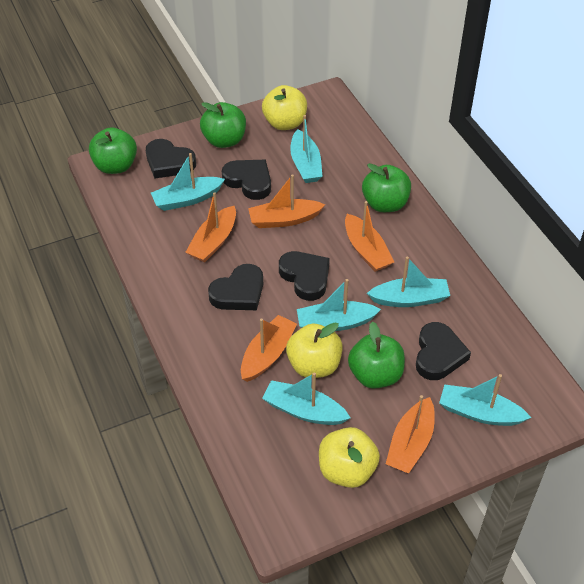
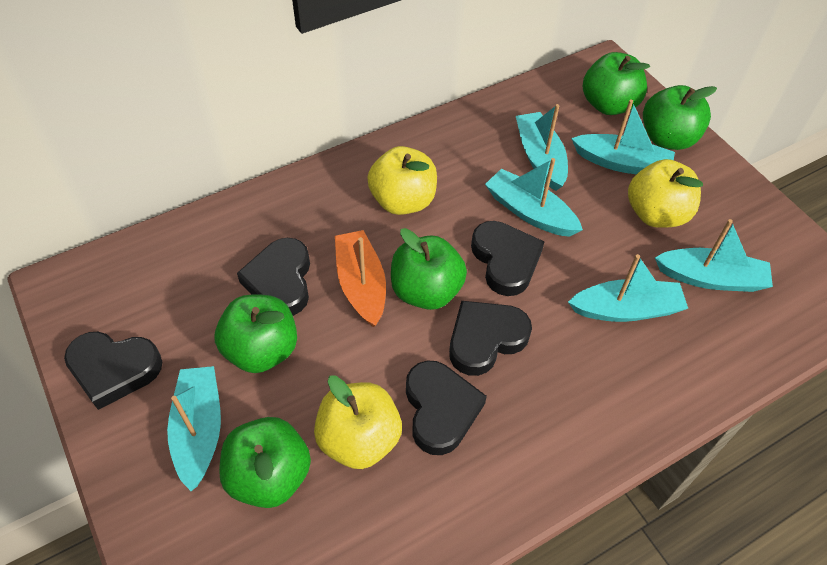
green apple: 4 -> 5
orange boat: 5 -> 1

